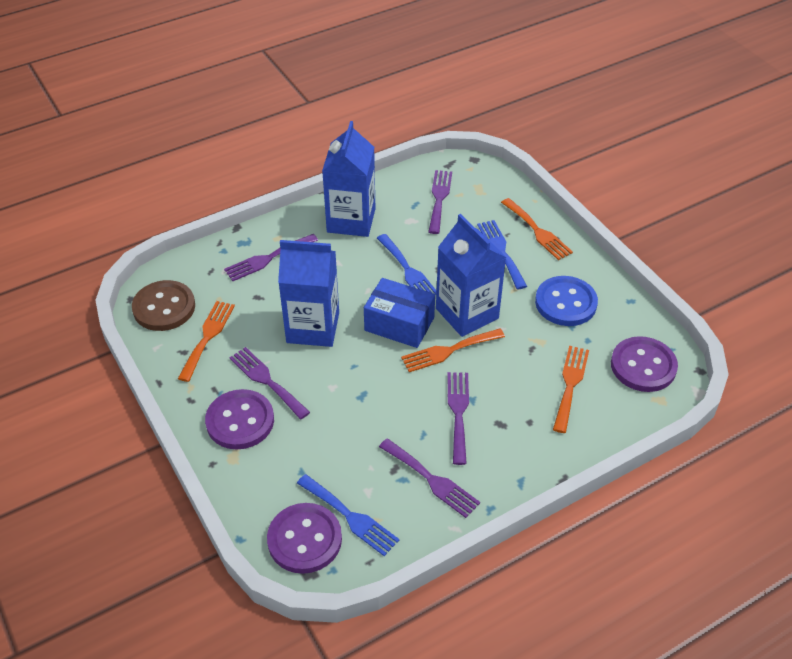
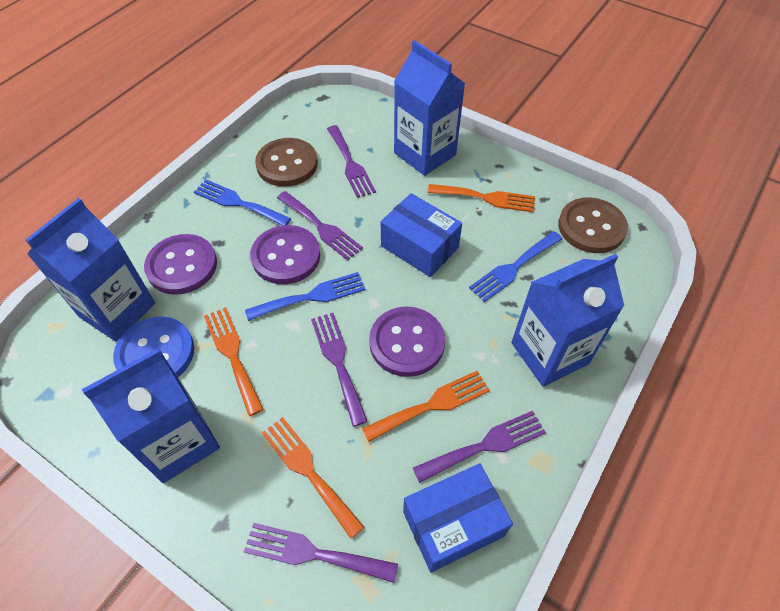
blue box: 1 -> 2
blue carton: 3 -> 4
brown button: 1 -> 2

